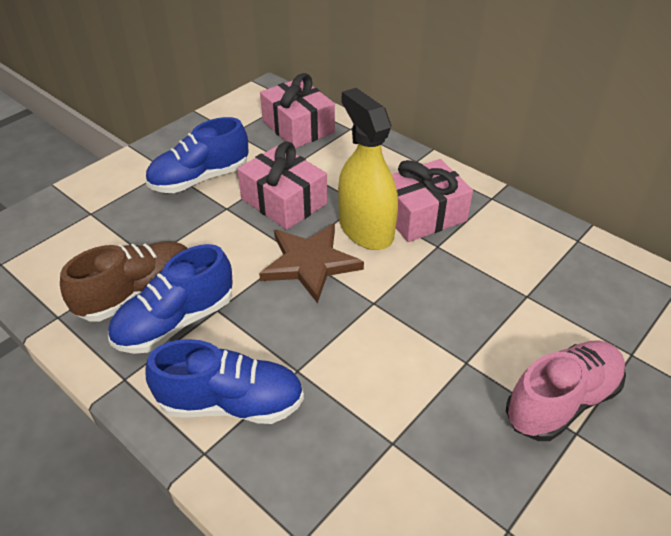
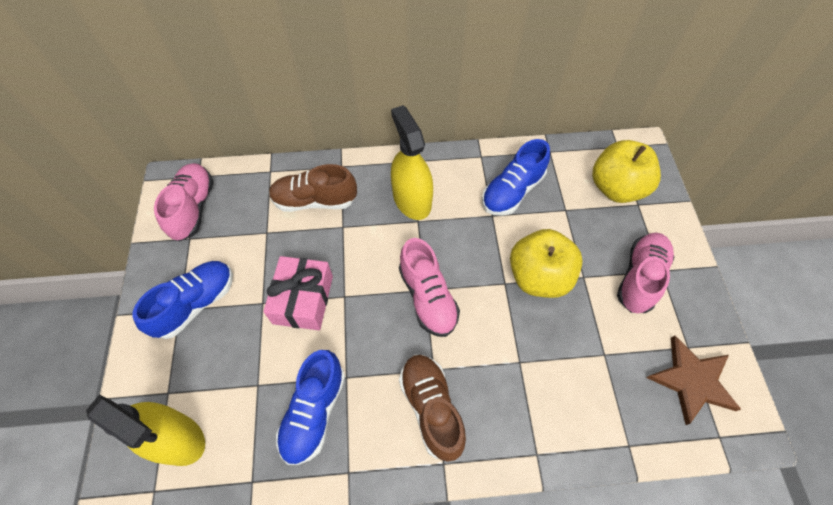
brown shoe: 1 -> 2
pink gift: 3 -> 1
pink shoe: 1 -> 3
yellow apple: 0 -> 2
yellow spray bottle: 1 -> 2

